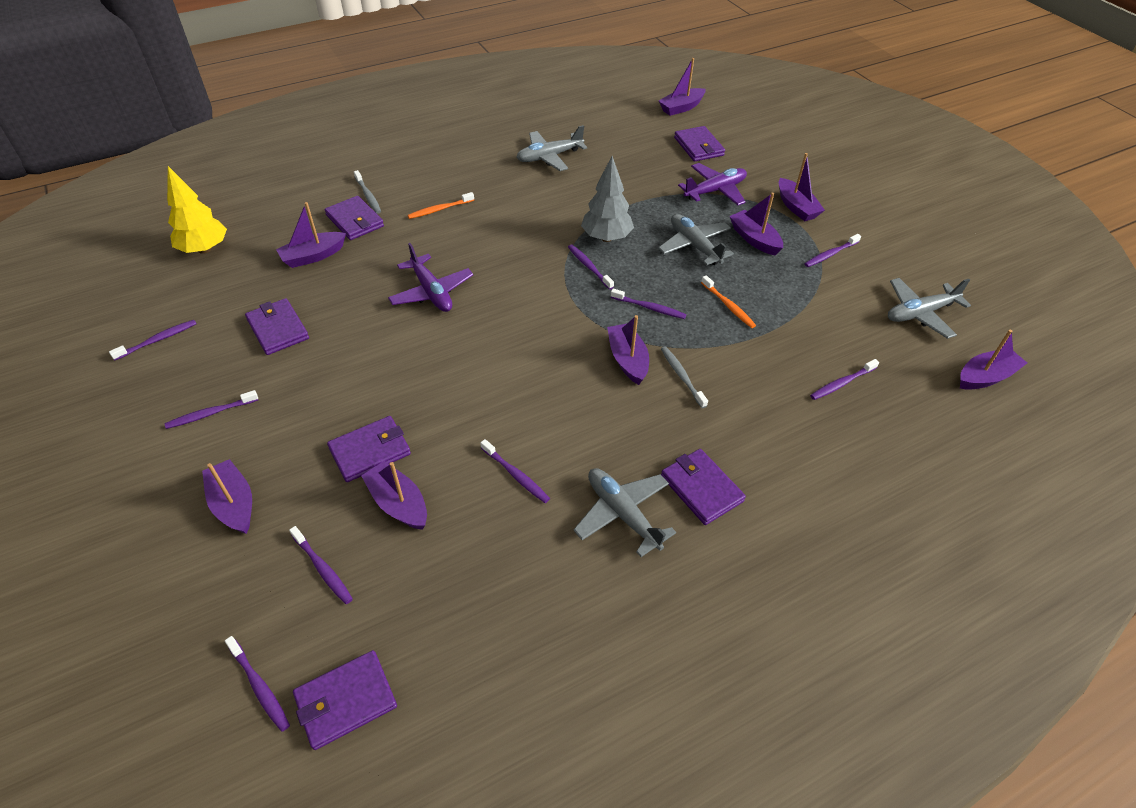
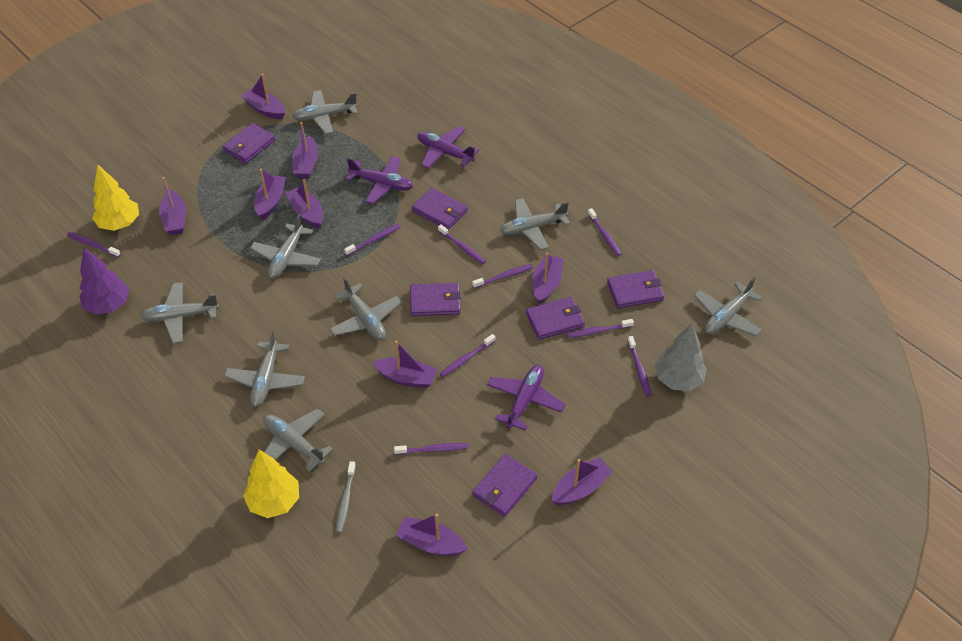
grey plane: 4 -> 8
grey toothbrush: 2 -> 1
orange toothbrush: 2 -> 0
purple boat: 8 -> 9
purple plane: 2 -> 3
purple tree: 0 -> 1
yellow tree: 1 -> 2

